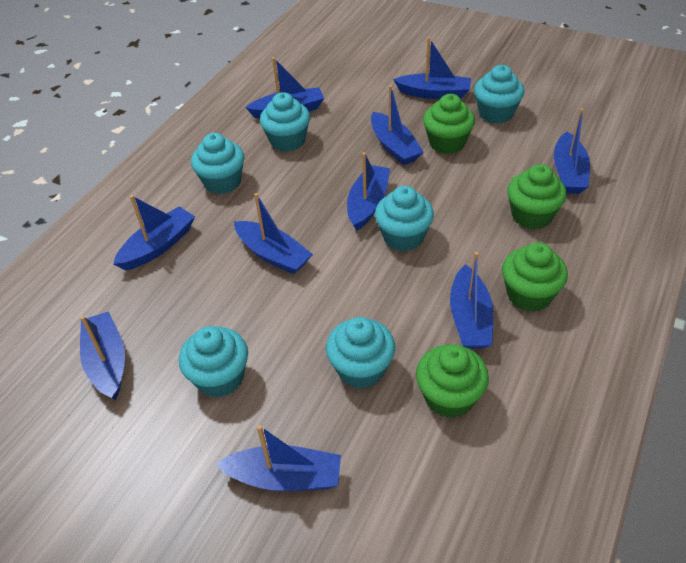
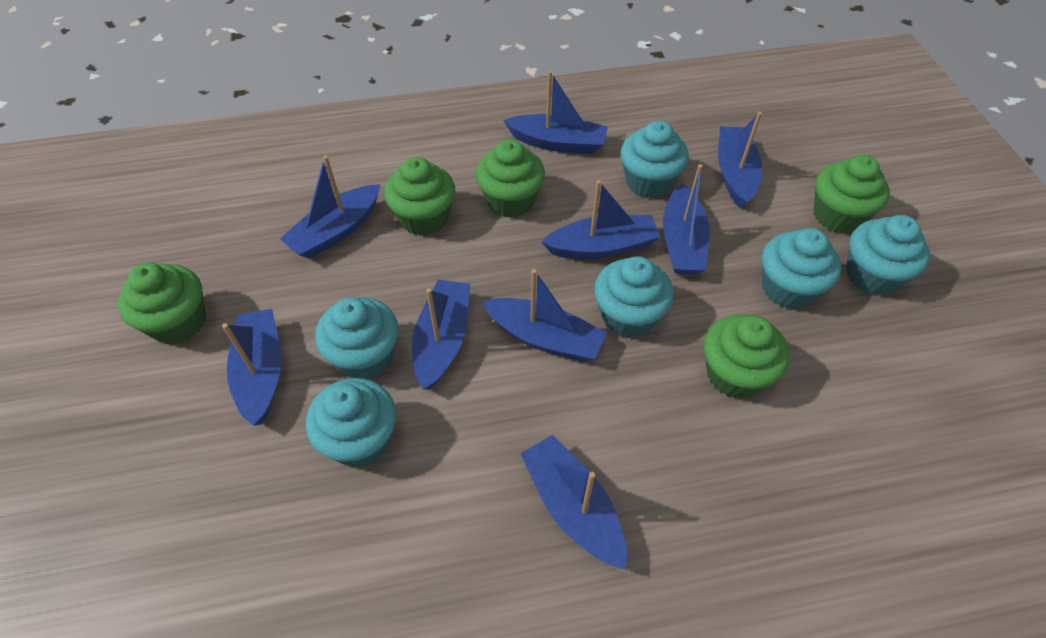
blue boat: 10 -> 9
green cupcake: 4 -> 5

